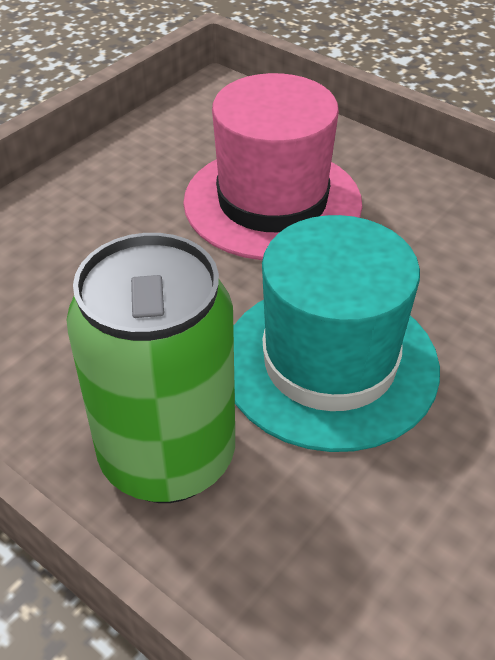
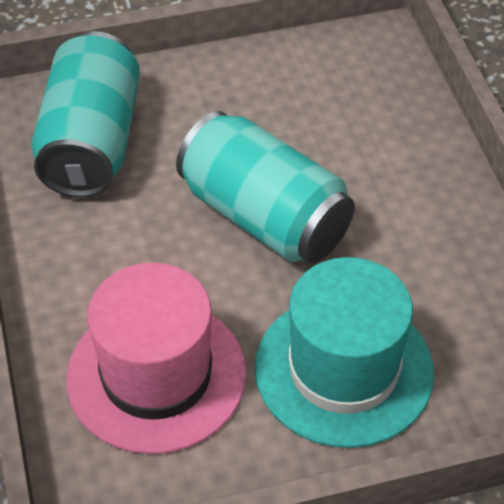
green can: 1 -> 0
turquoise can: 0 -> 2

